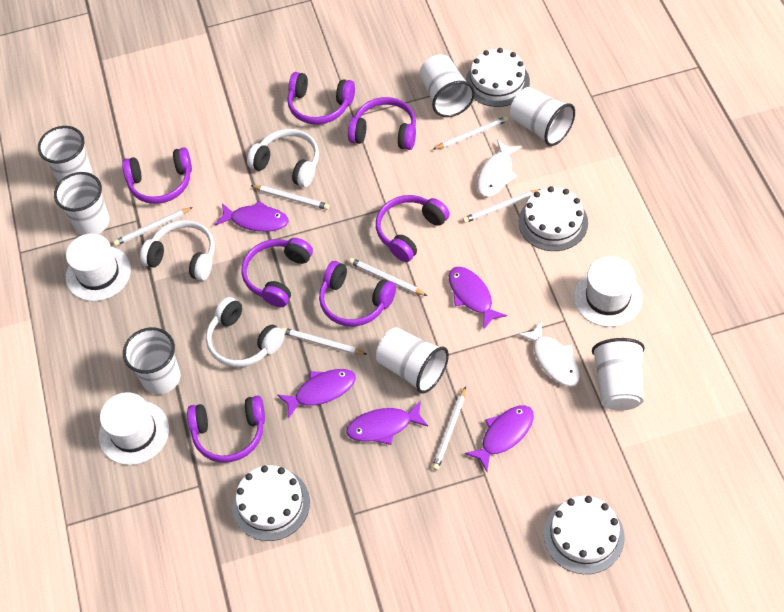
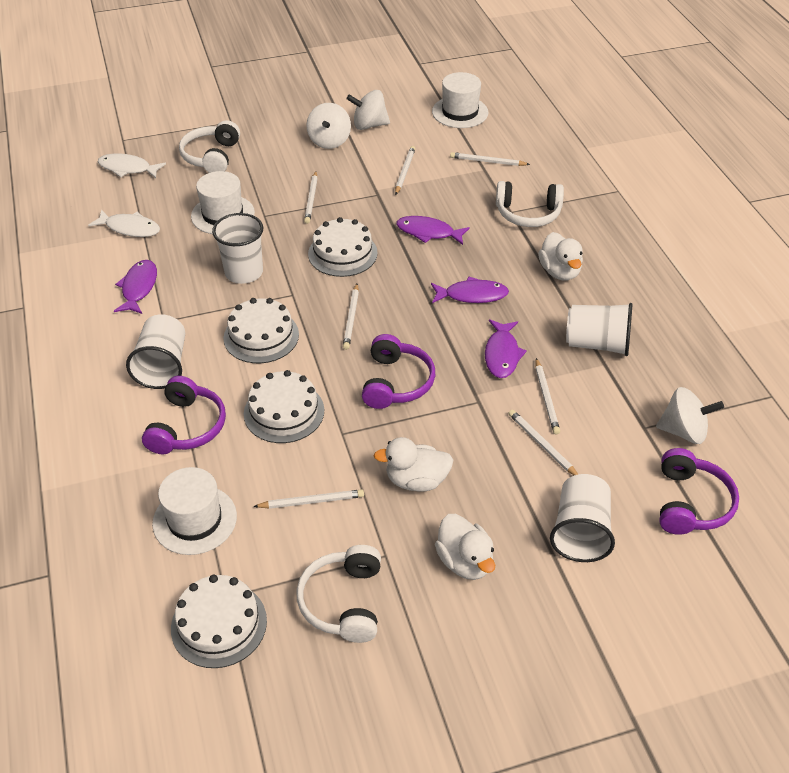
purple fish: 5 -> 4
purple headphones: 7 -> 3
white cup: 7 -> 4
white duck: 0 -> 3
white spinning top: 0 -> 3

